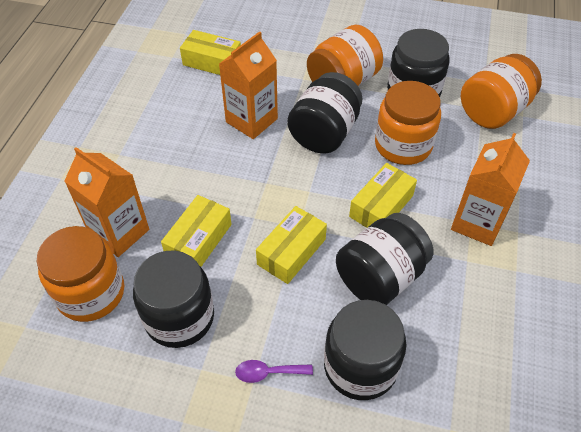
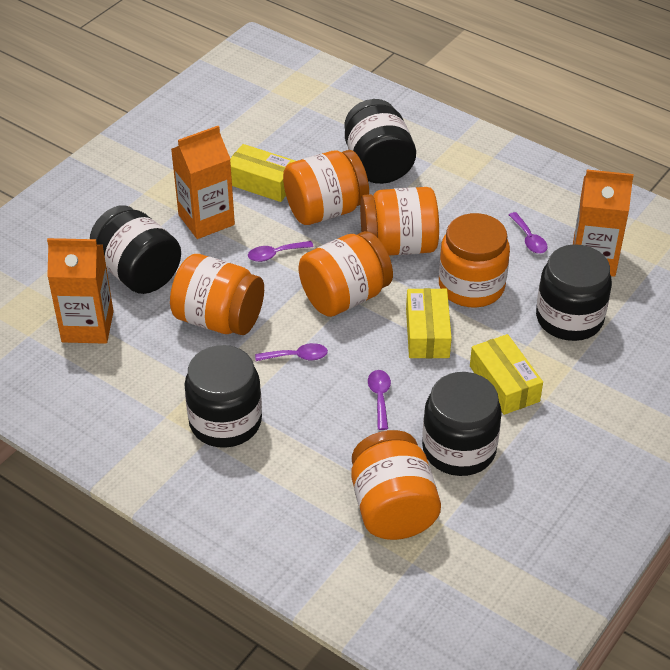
orange jar: 4 -> 6
purple spoon: 1 -> 4
yellow box: 4 -> 3

